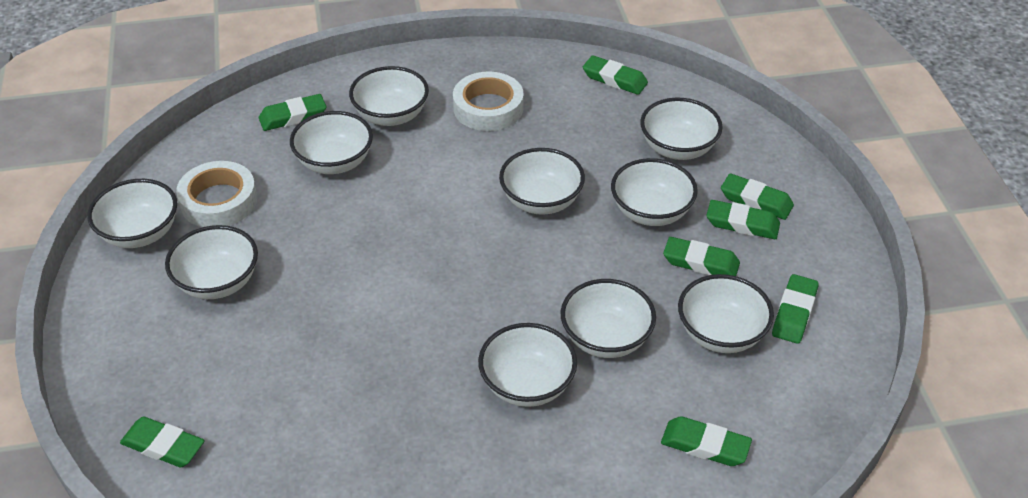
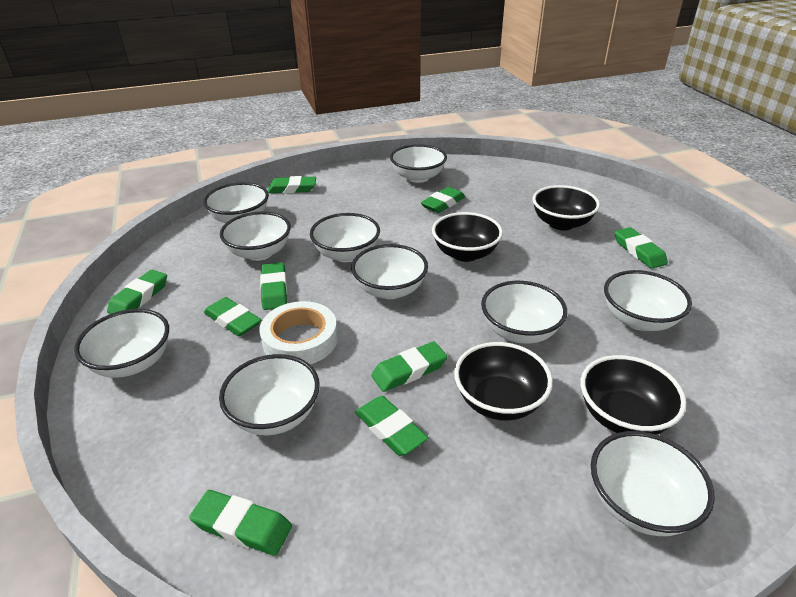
black bowl: 0 -> 4
green eraser: 8 -> 9
white tape: 2 -> 1

